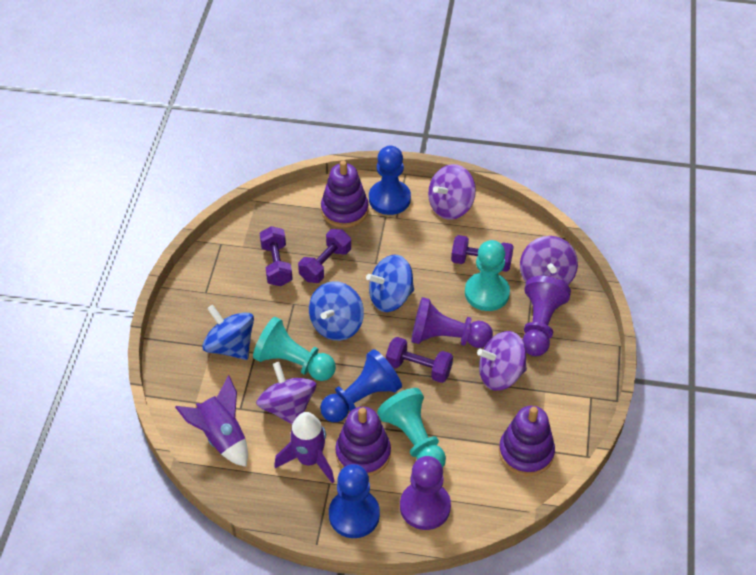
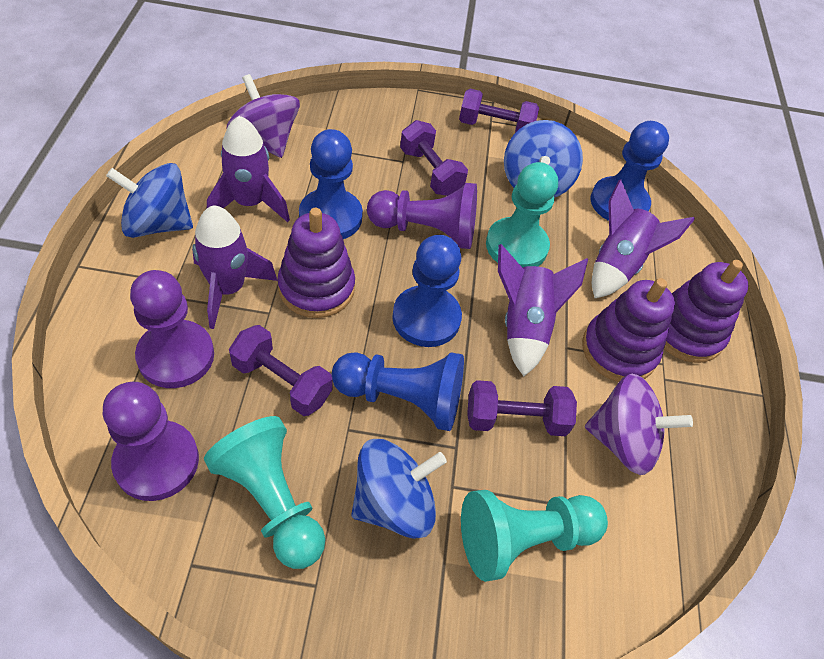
blue pawn: 3 -> 4
purple rocket: 2 -> 4
purple spinning top: 4 -> 2

